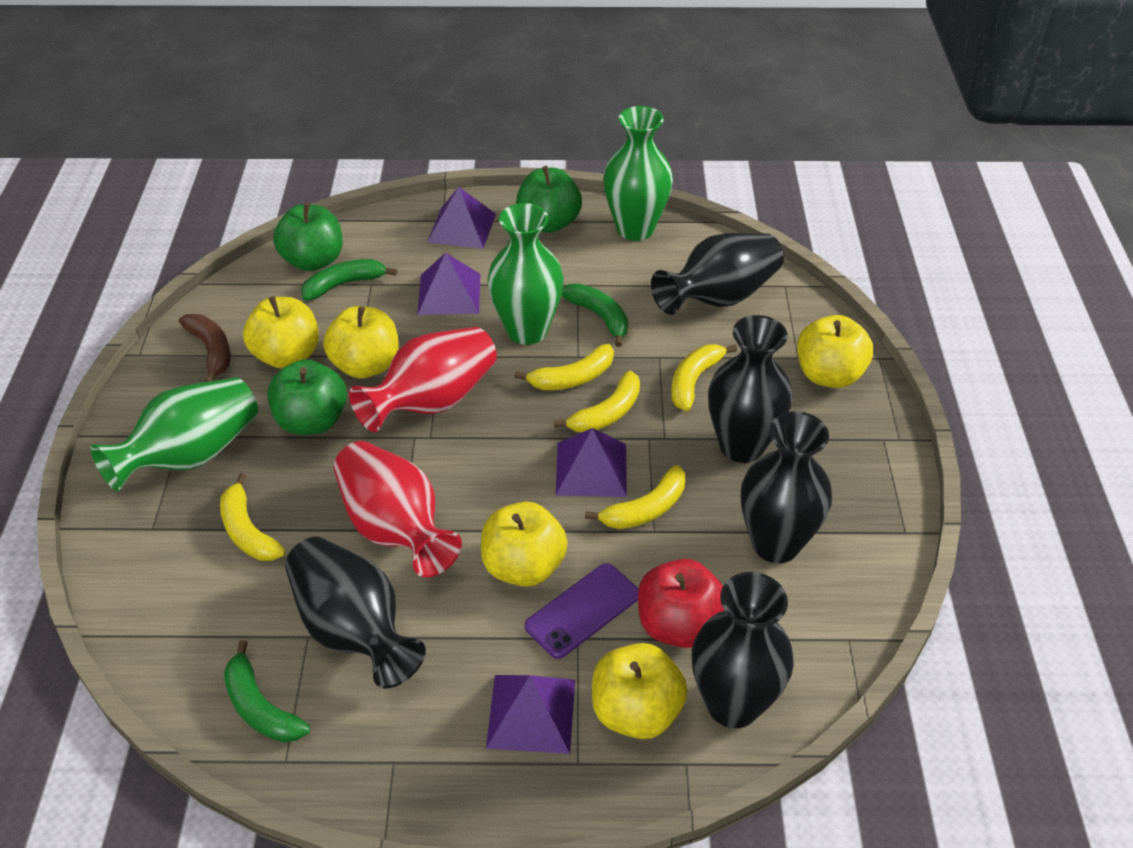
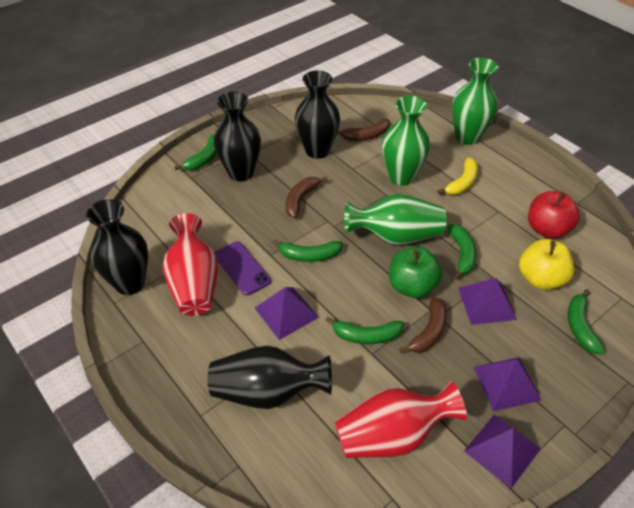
black vase: 5 -> 4
brown banana: 1 -> 3
green apple: 3 -> 1
green banana: 3 -> 5
yellow apple: 5 -> 1
yellow banana: 5 -> 1

